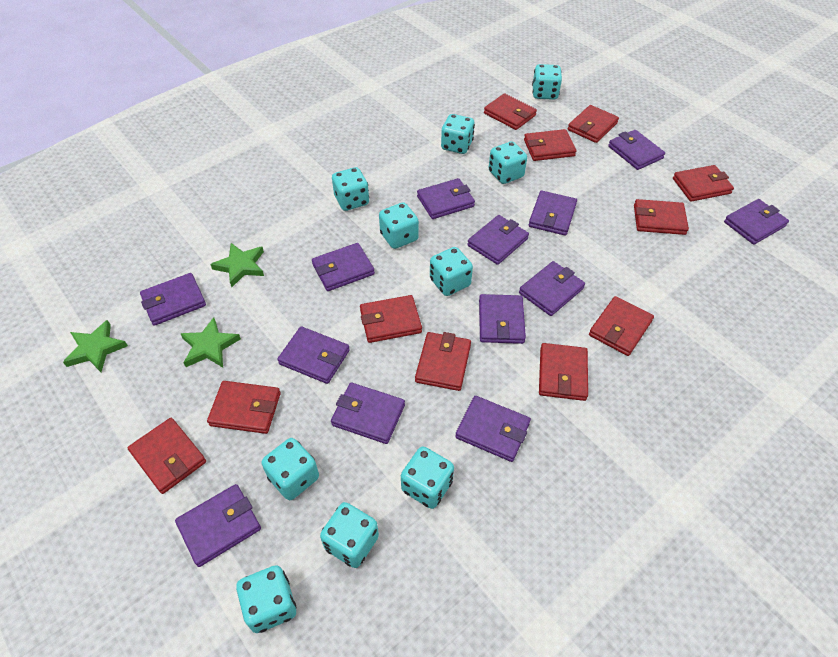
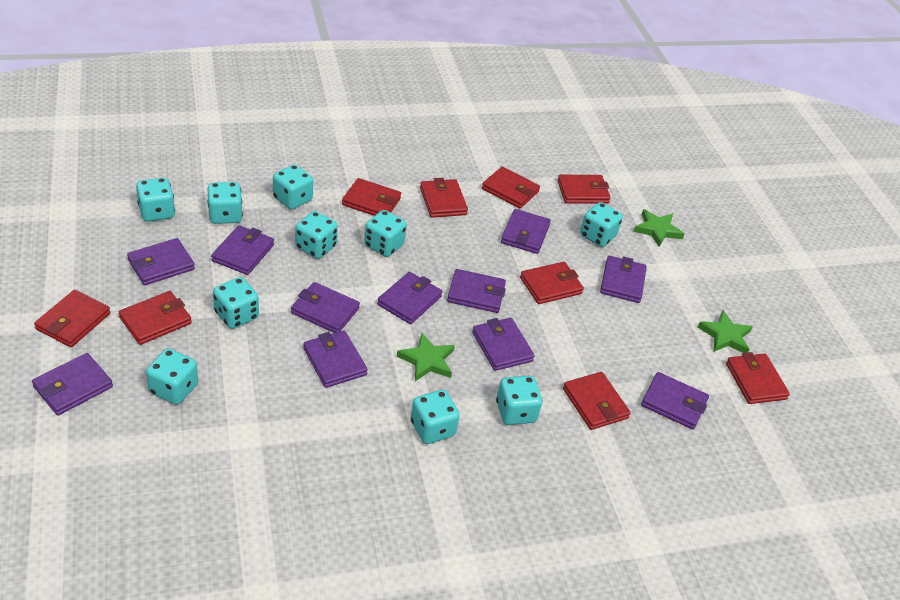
purple wallet: 13 -> 11
red wallet: 11 -> 9

